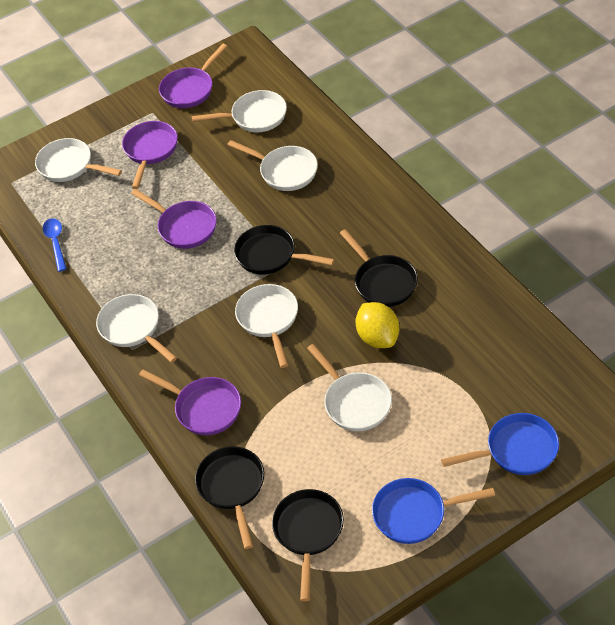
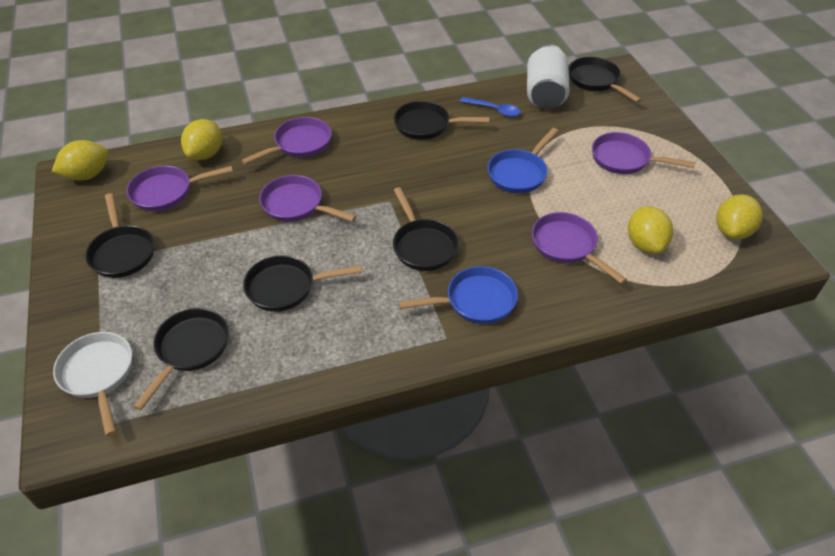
black pan: 4 -> 6
purple pan: 4 -> 5
white can: 0 -> 1
white pan: 6 -> 1
yellow lemon: 1 -> 4

